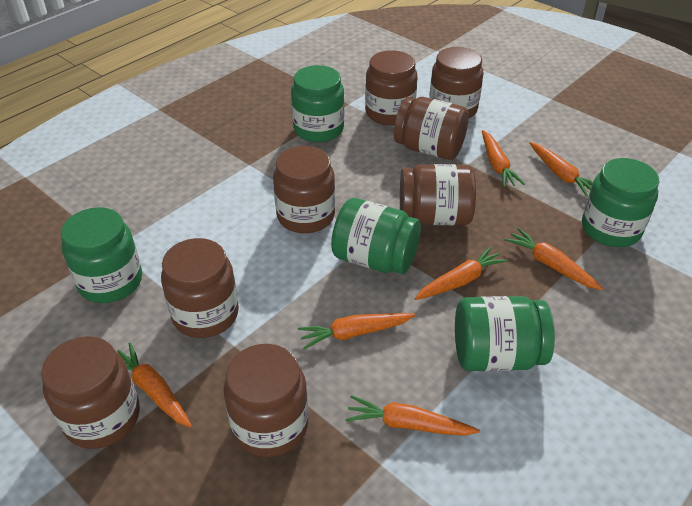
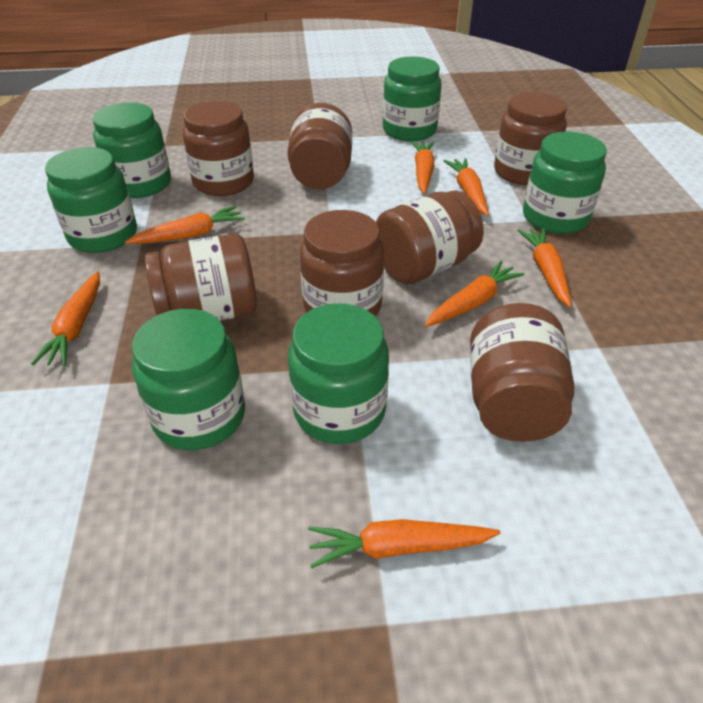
brown jar: 8 -> 7
green jar: 5 -> 6

